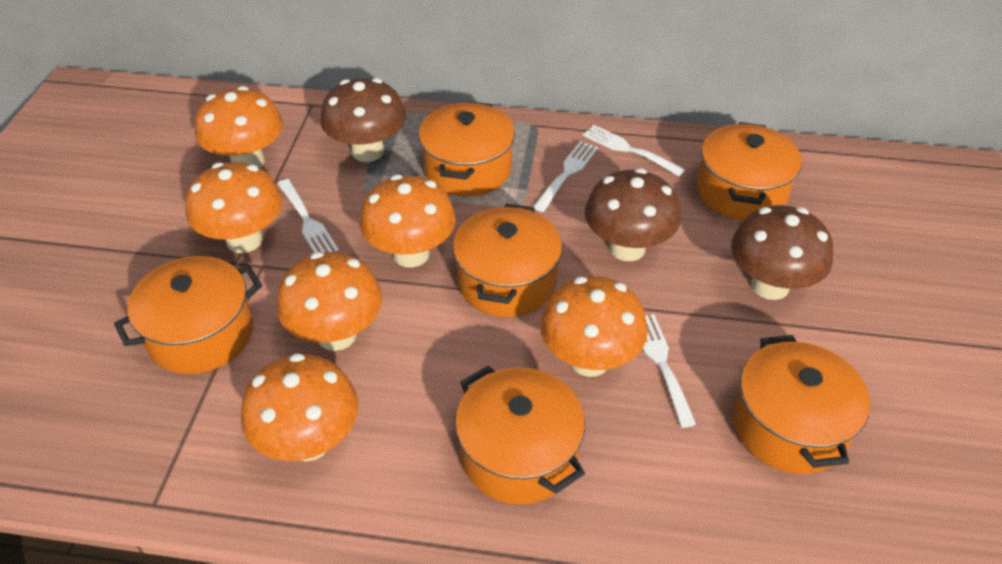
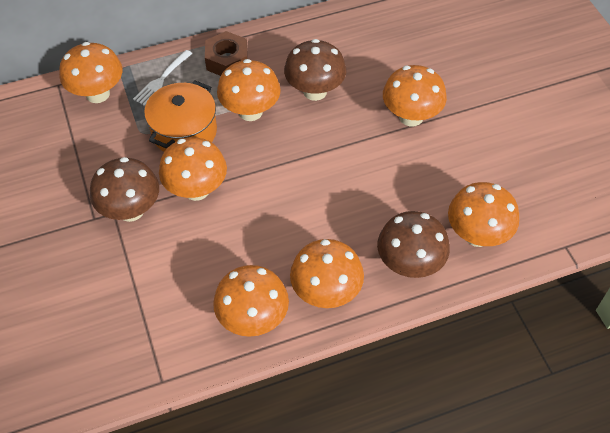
brown nut: 0 -> 1
orange mushroom: 6 -> 7
orange pot: 6 -> 1
white fork: 4 -> 1

